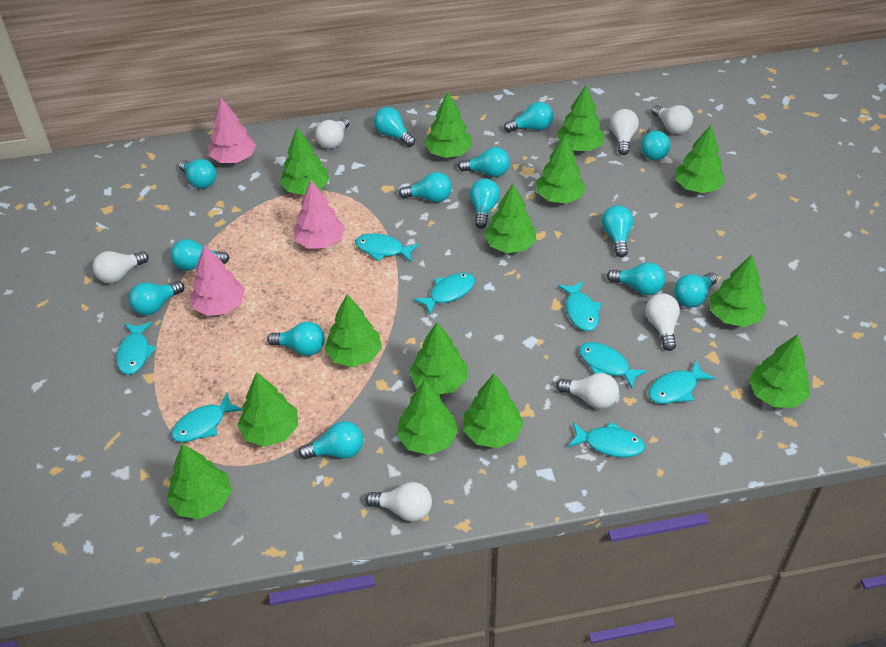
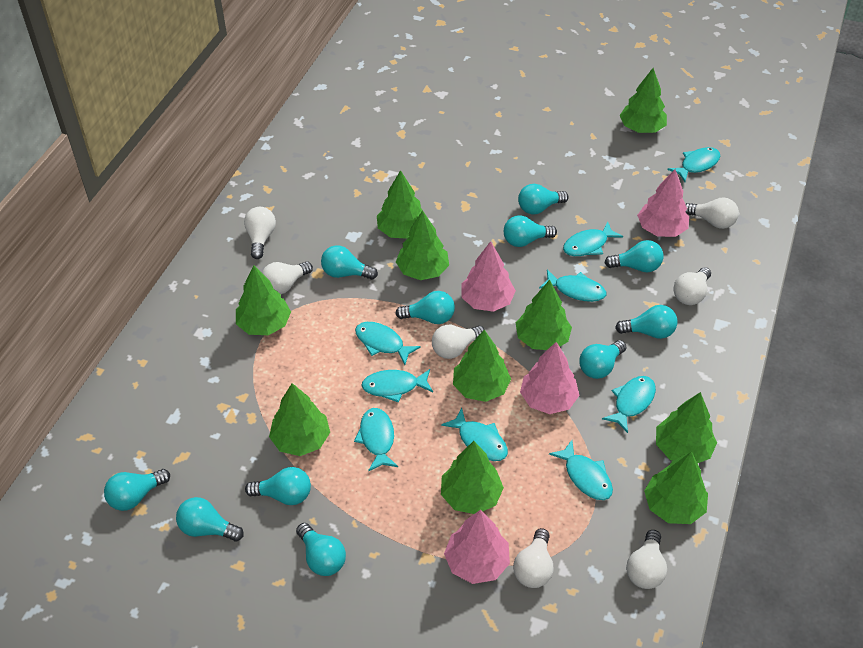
green tree: 14 -> 10
pink tree: 3 -> 4
turquoise fish: 8 -> 9
turquoise light bulb: 14 -> 11

